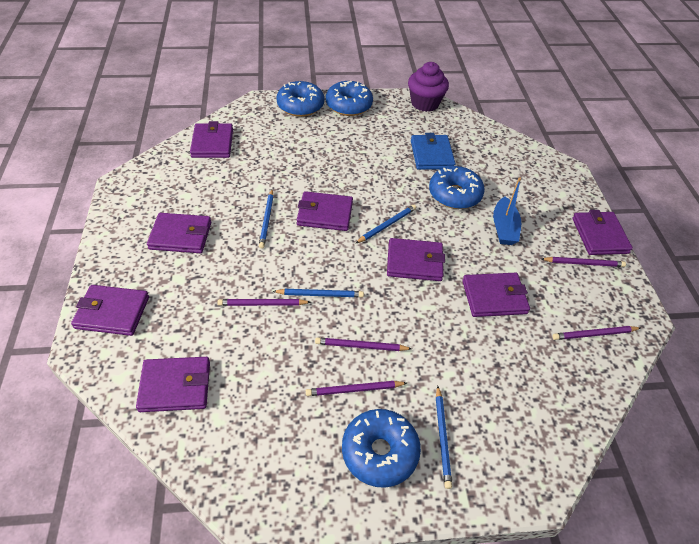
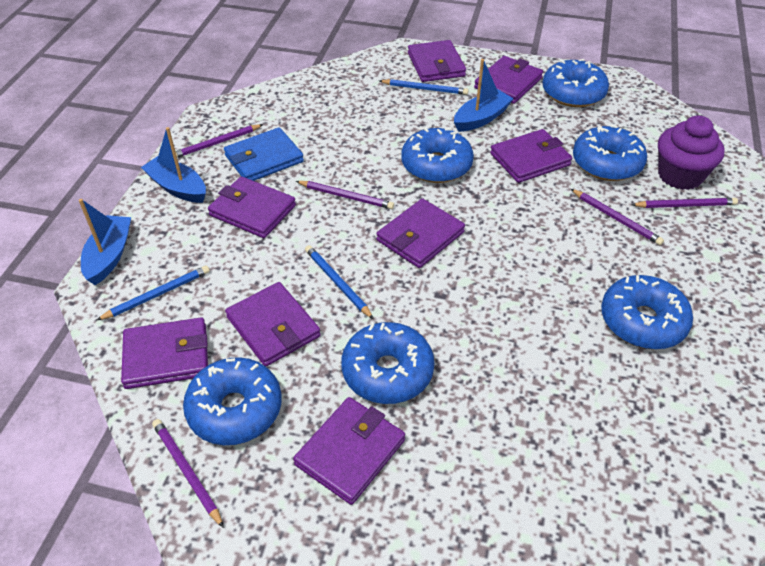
blue boat: 1 -> 3
blue donut: 4 -> 6
blue pencil: 4 -> 3

